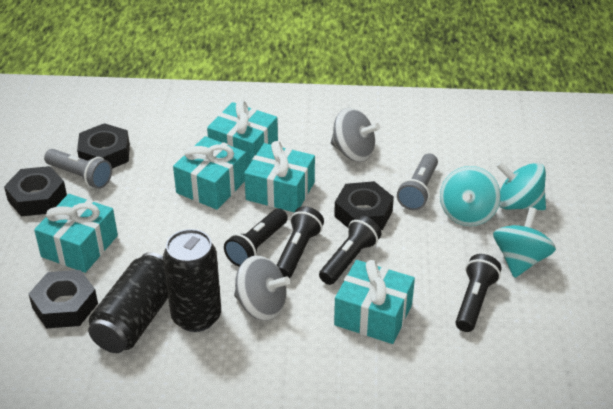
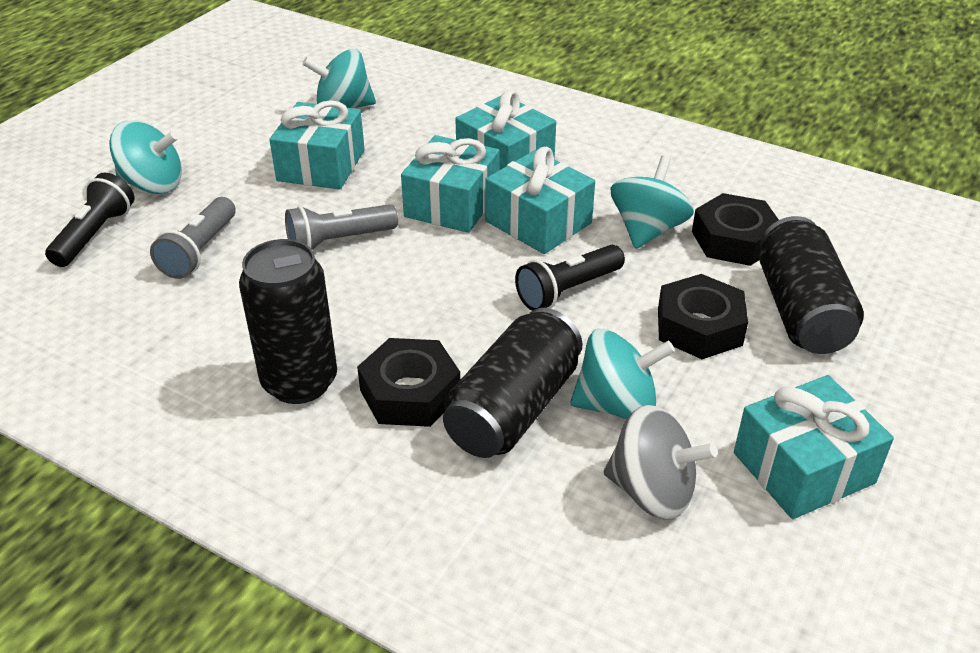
black can: 2 -> 3
black flashlight: 4 -> 2
black nut: 4 -> 3
grey spinning top: 2 -> 1
turquoise spinning top: 3 -> 4

